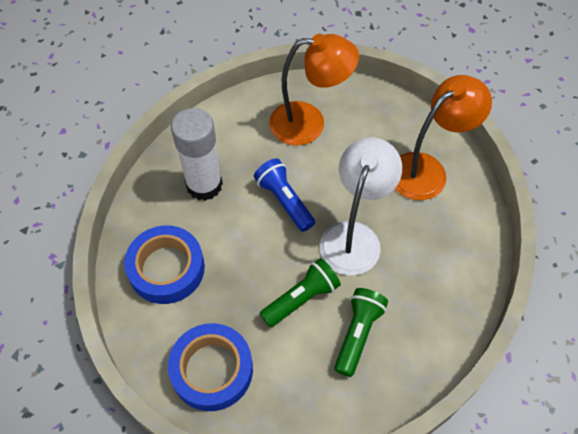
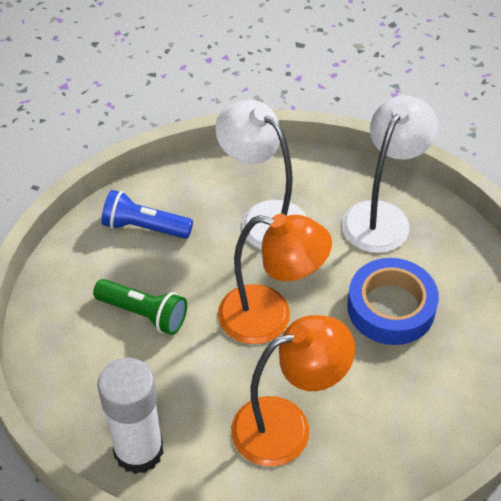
blue tape: 2 -> 1
green flashlight: 2 -> 1
white lamp: 1 -> 2

